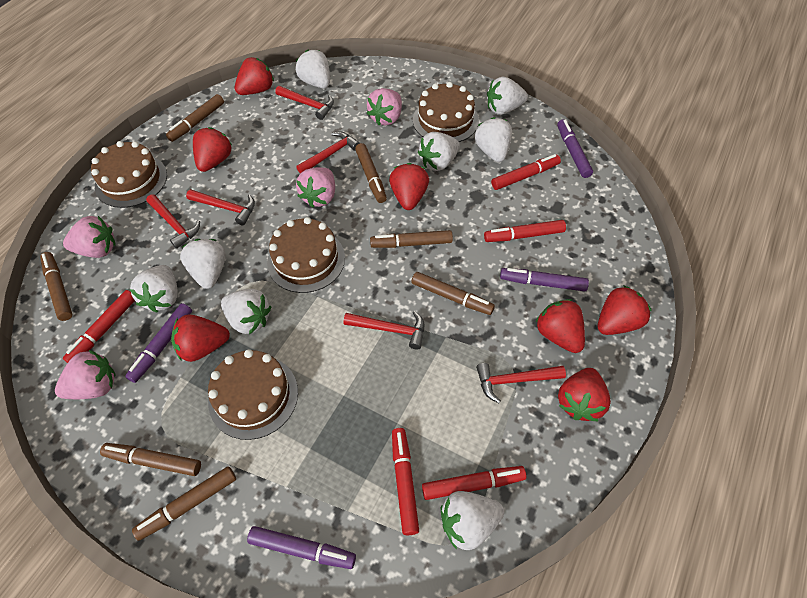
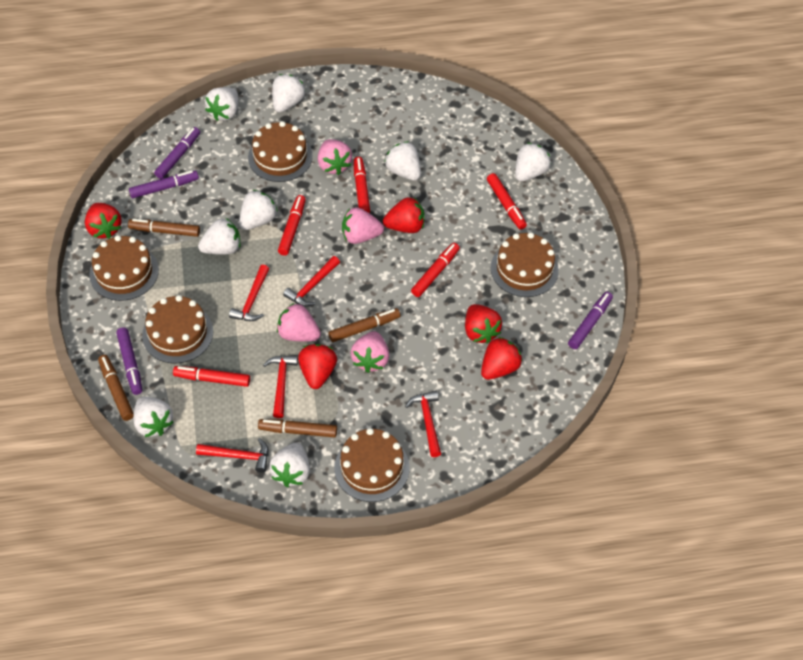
brown cake: 4 -> 5
brown marker: 7 -> 4
red hammer: 6 -> 5
red strawberry: 7 -> 5

